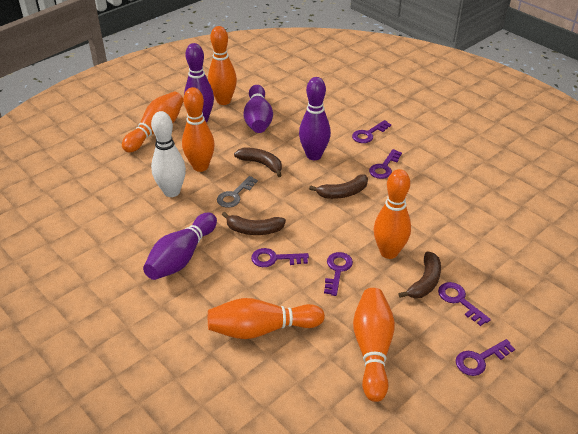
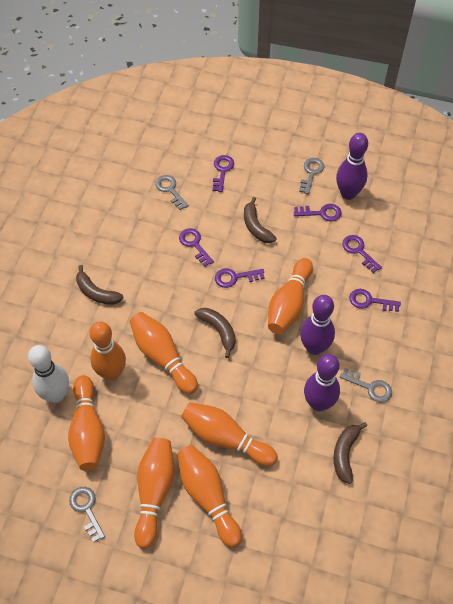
grey key: 1 -> 4
orange bowling pin: 6 -> 7
purple bowling pin: 4 -> 3

